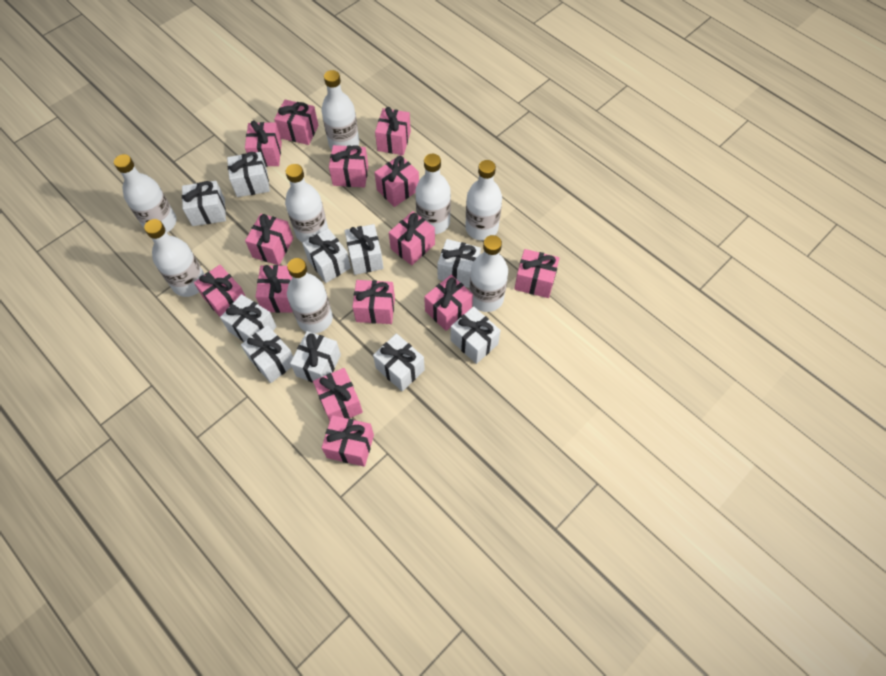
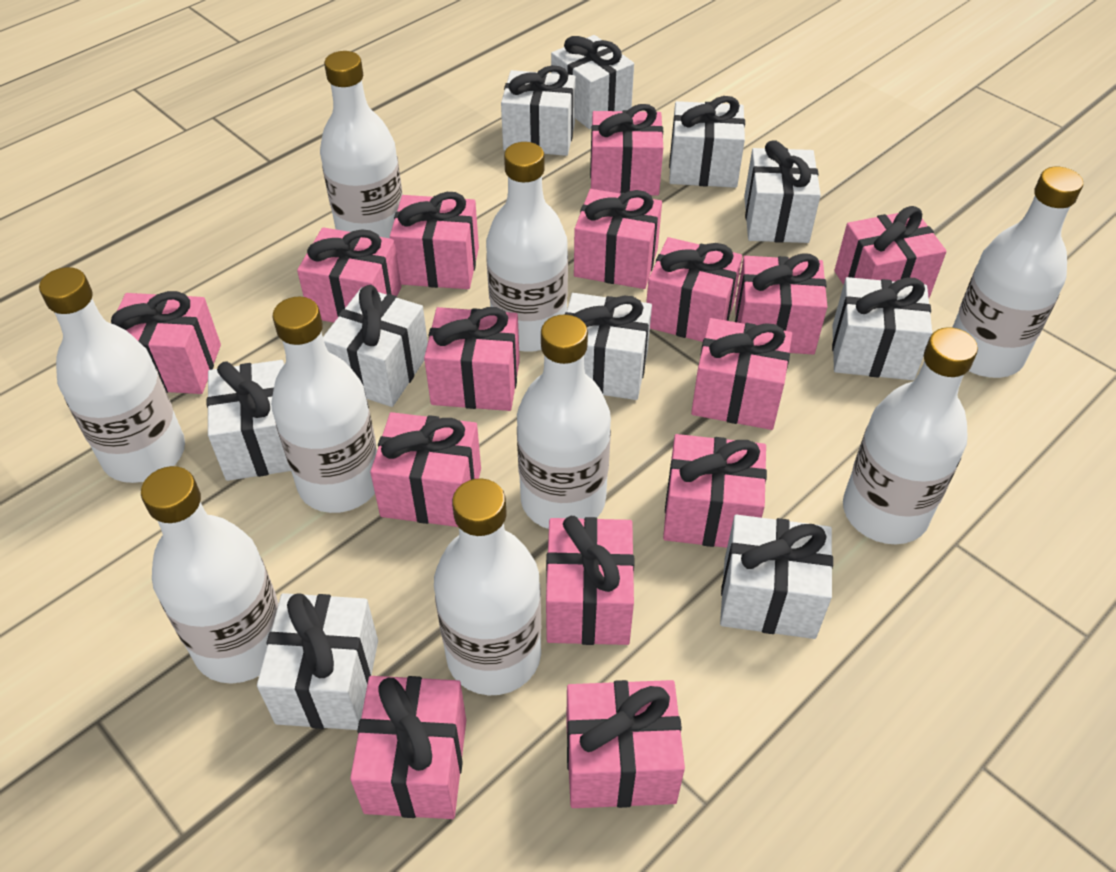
pink gift: 14 -> 15
white bottle: 8 -> 9

